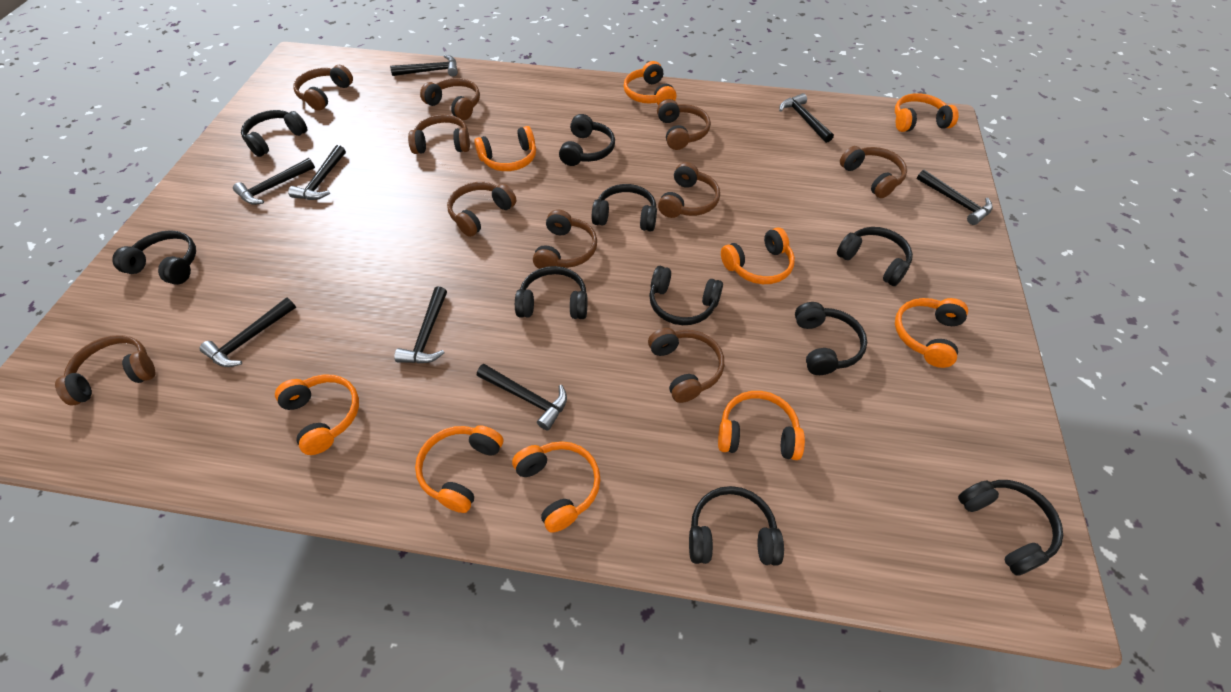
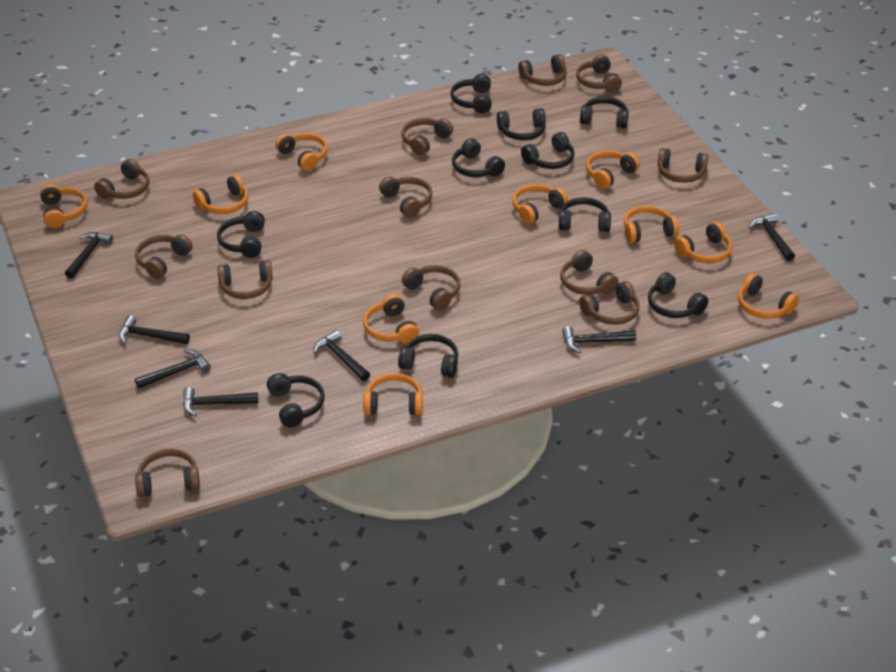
black hammer: 8 -> 7
brown headphones: 10 -> 12
orange headphones: 9 -> 10

